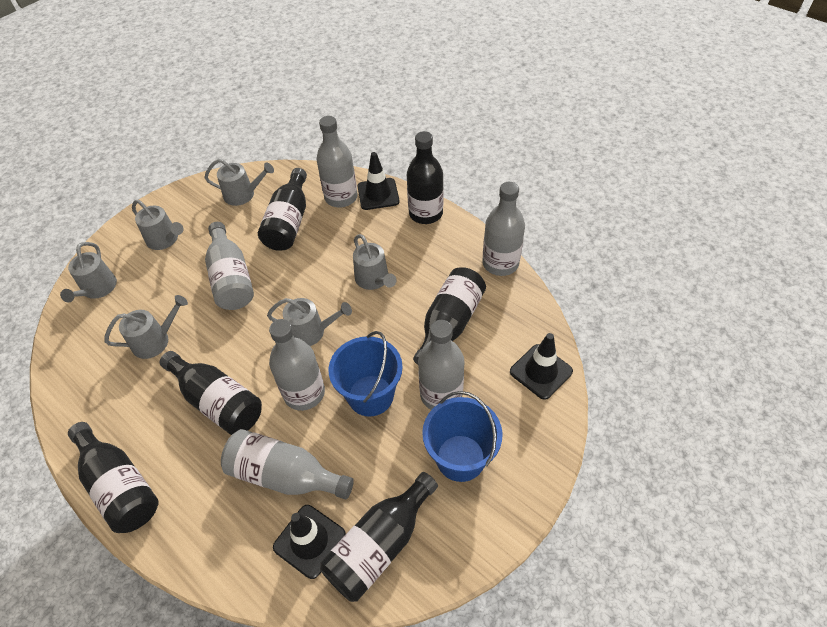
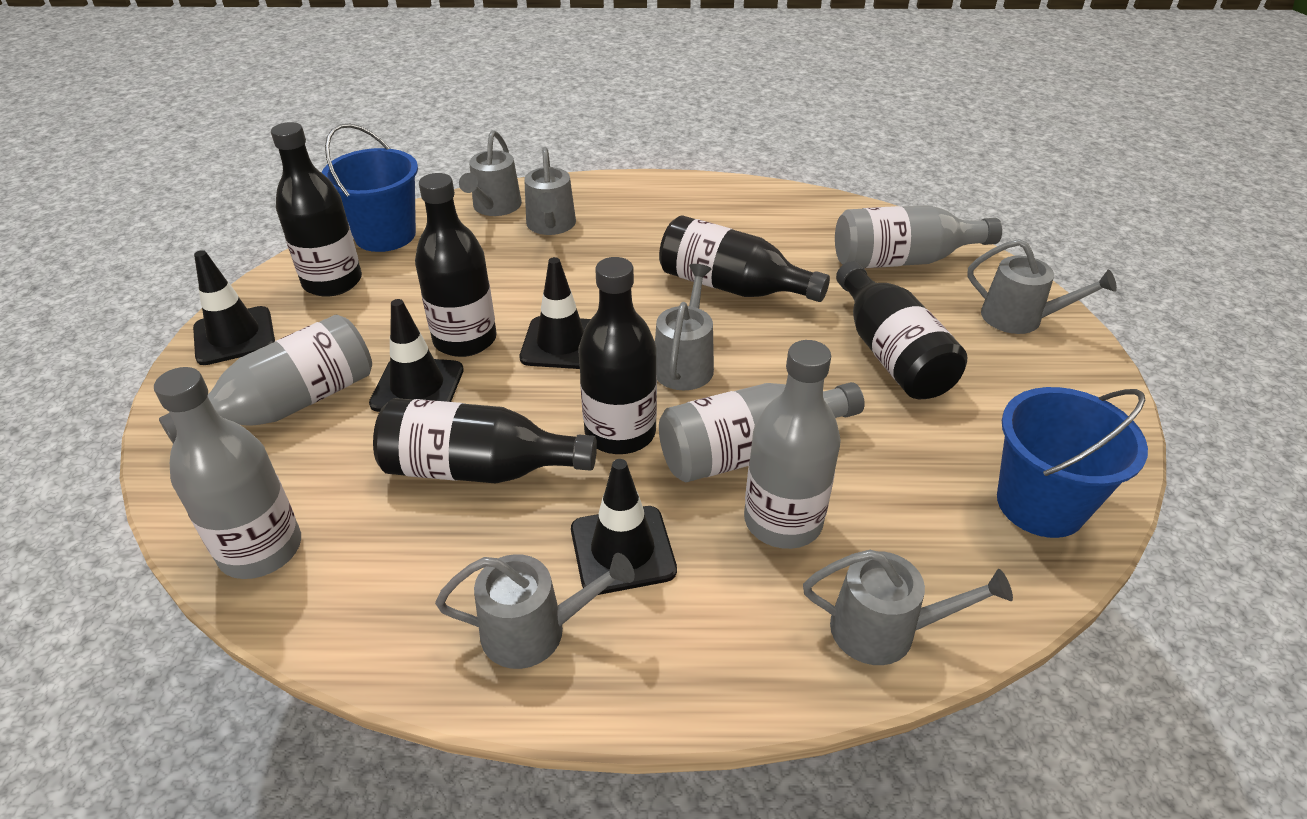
black traffic cone: 3 -> 4
grey bottle: 6 -> 5

